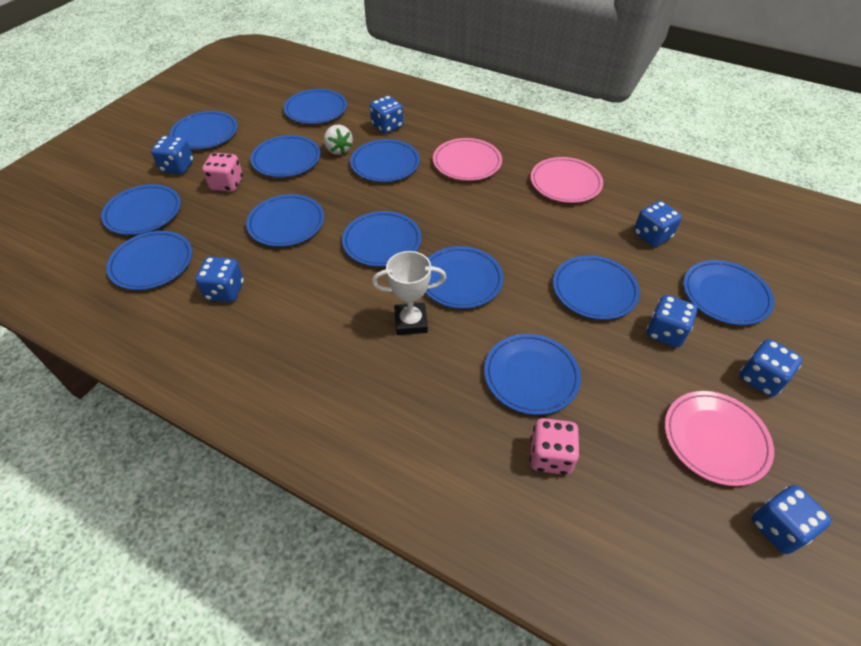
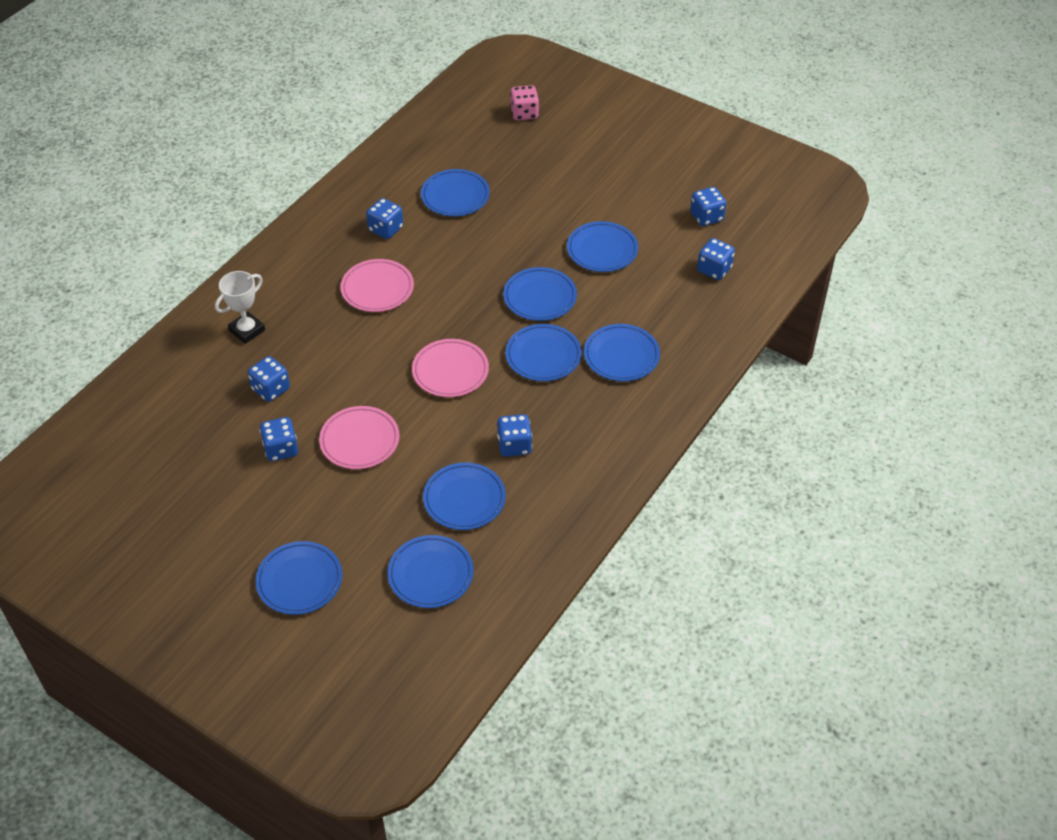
blue dice: 7 -> 6
blue plate: 12 -> 8
pink dice: 2 -> 1
white strawberry: 1 -> 0

